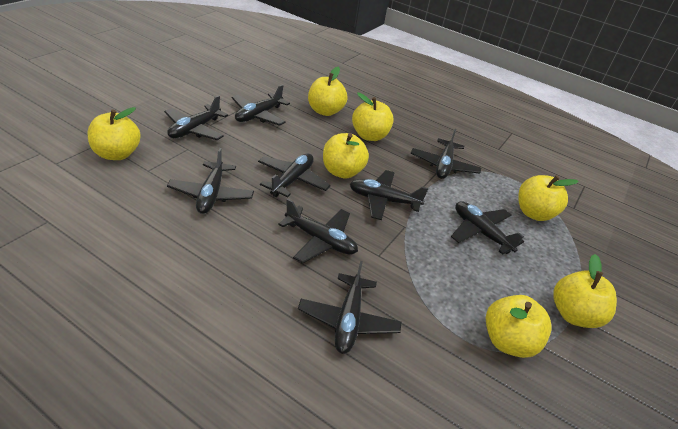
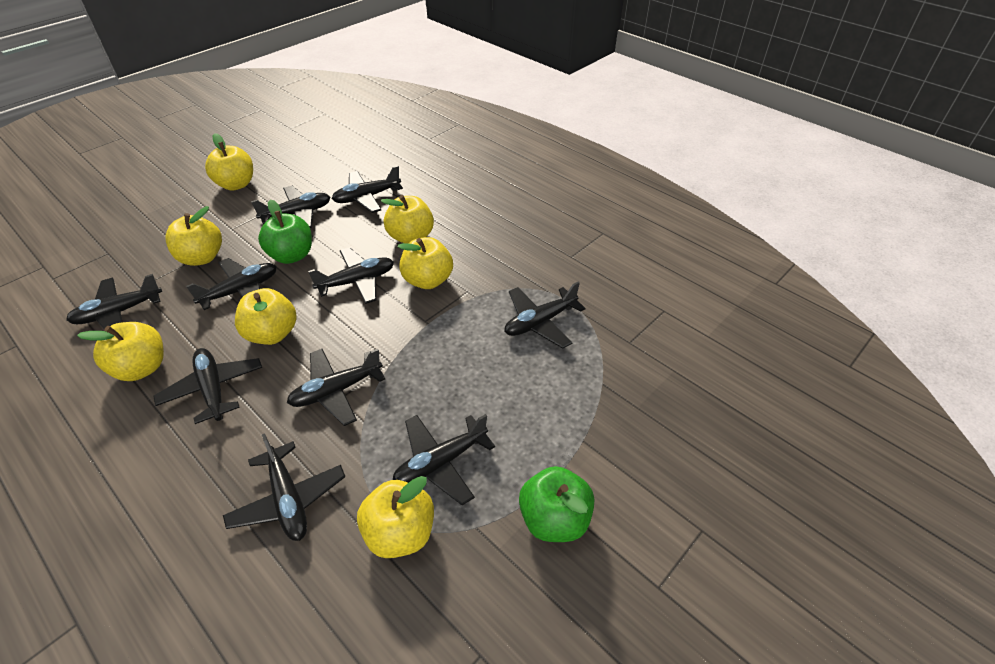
black plane: 9 -> 10
green apple: 0 -> 2

